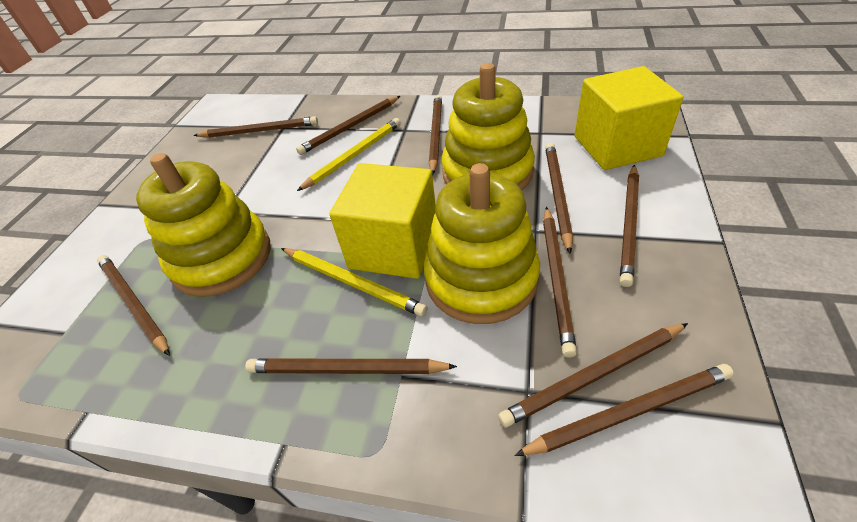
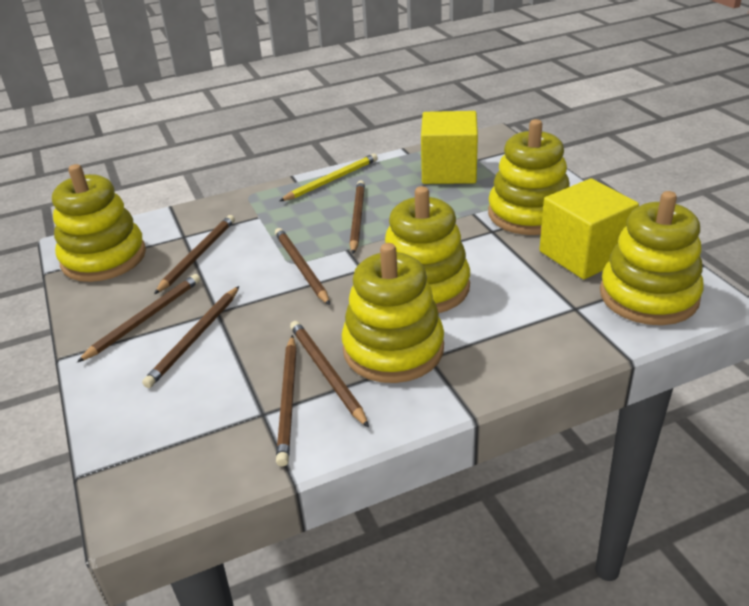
brown pencil: 10 -> 7
yellow pencil: 2 -> 1
yellow stacking toy: 3 -> 5

